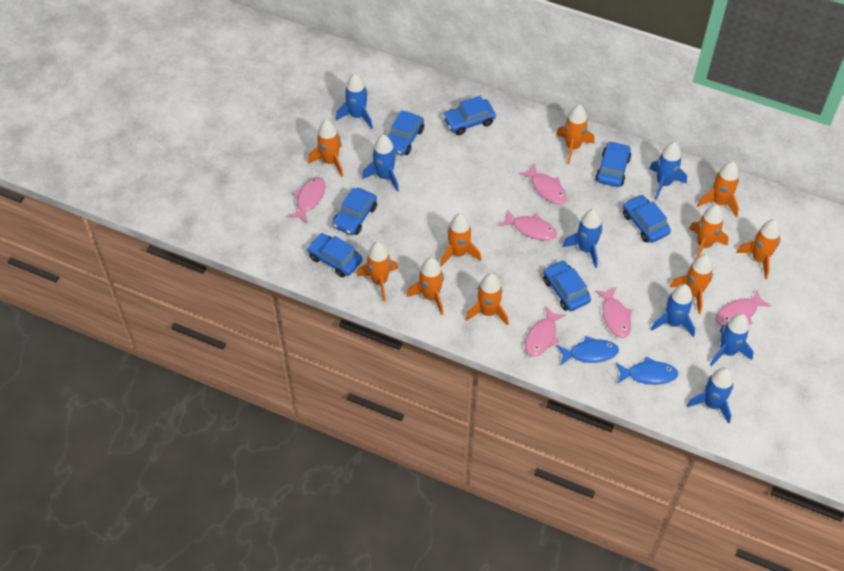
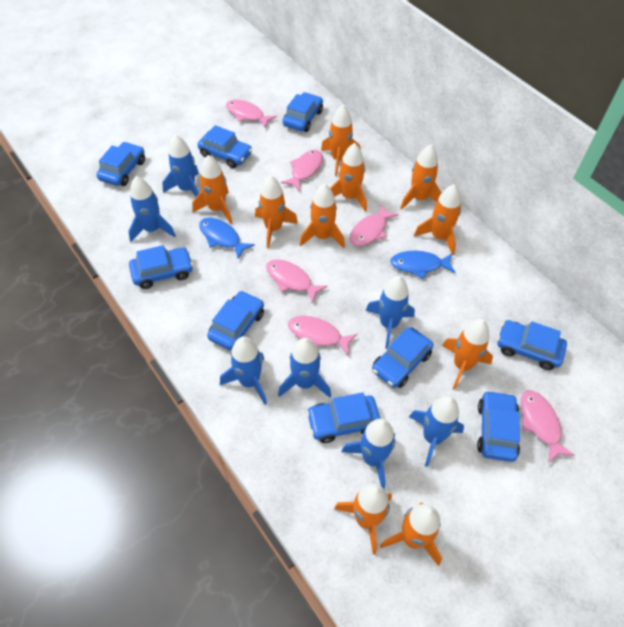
blue car: 7 -> 9

